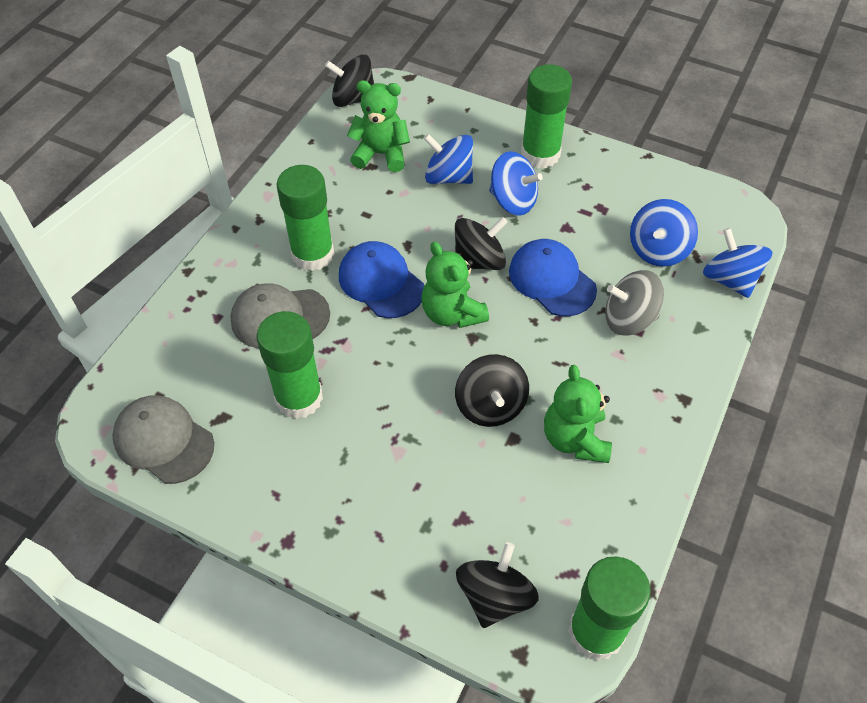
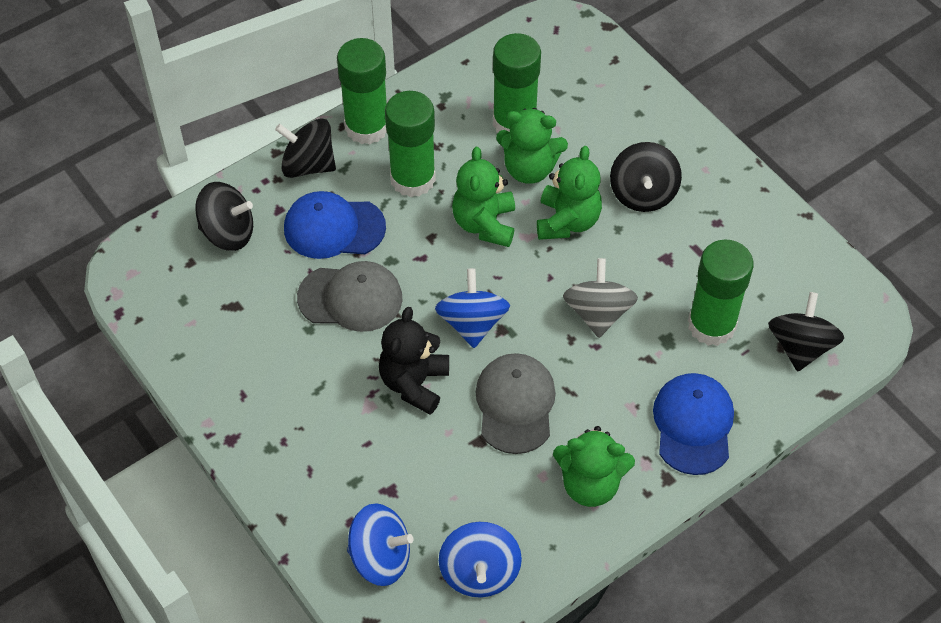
black teddy bear: 0 -> 1
blue spinning top: 4 -> 3
green teddy bear: 3 -> 4

